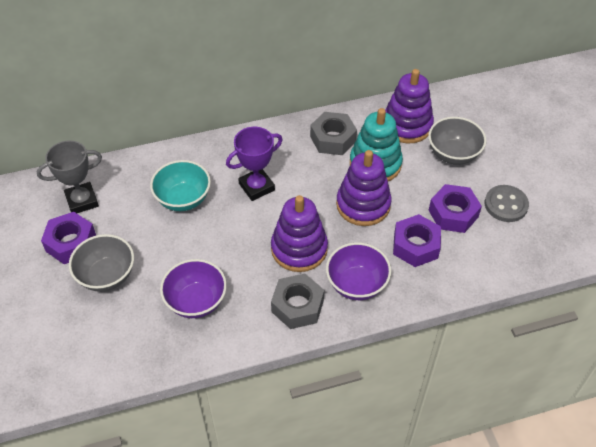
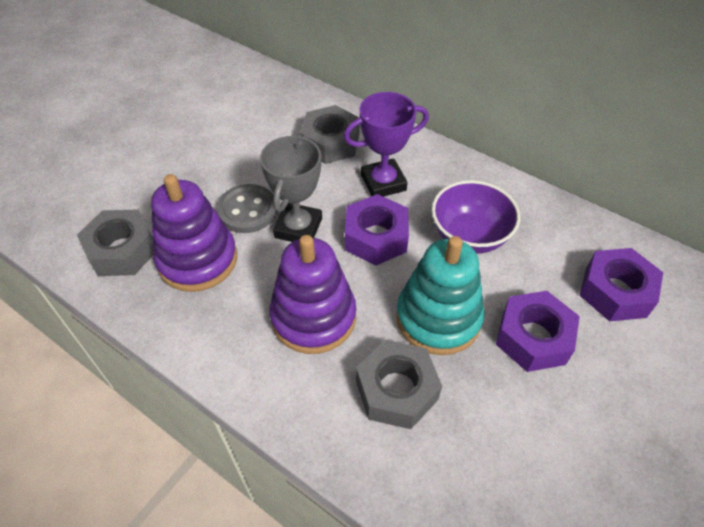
grey bowl: 2 -> 0
grey nut: 2 -> 3
purple bowl: 2 -> 1
purple stacking toy: 3 -> 2
turquoise bowl: 1 -> 0

